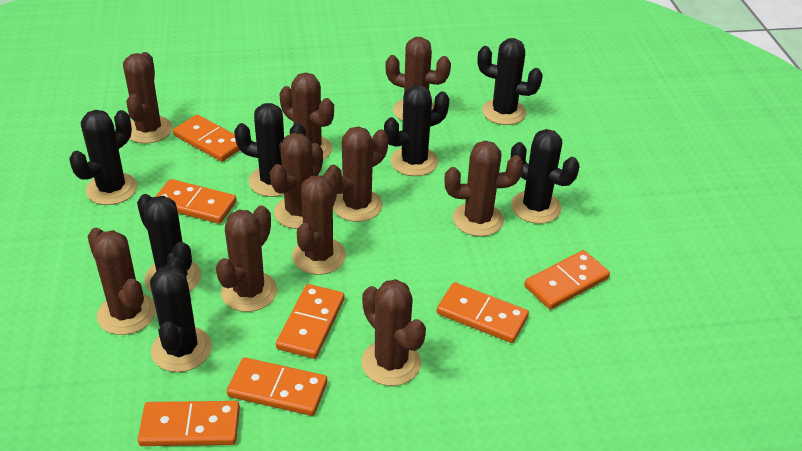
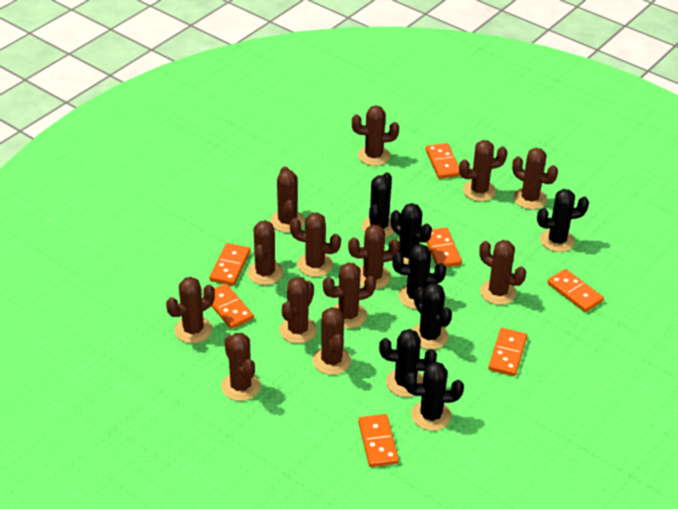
brown cactus: 10 -> 13

